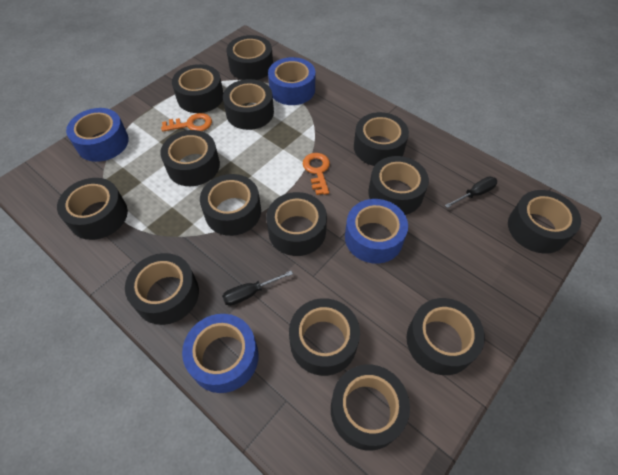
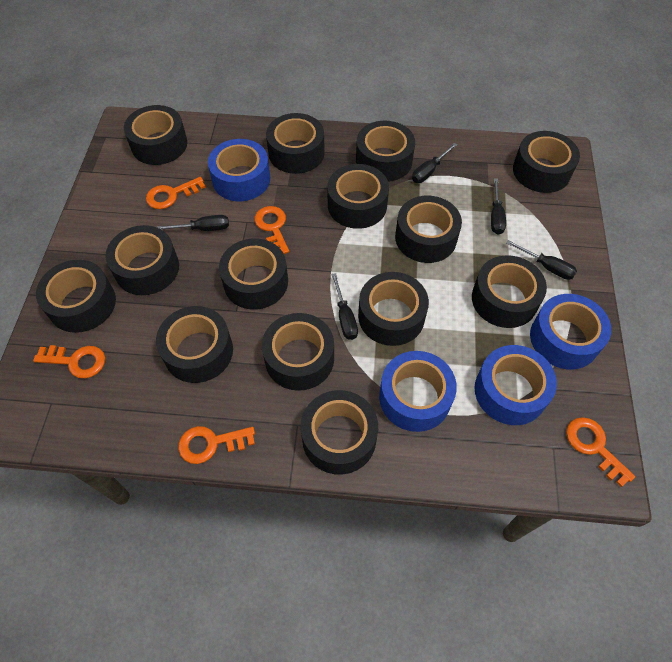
black screwdriver: 2 -> 5
orange key: 2 -> 5

